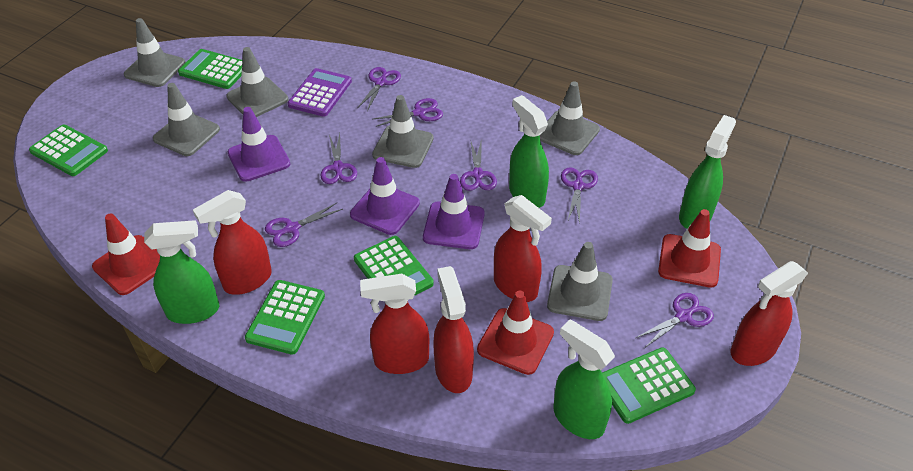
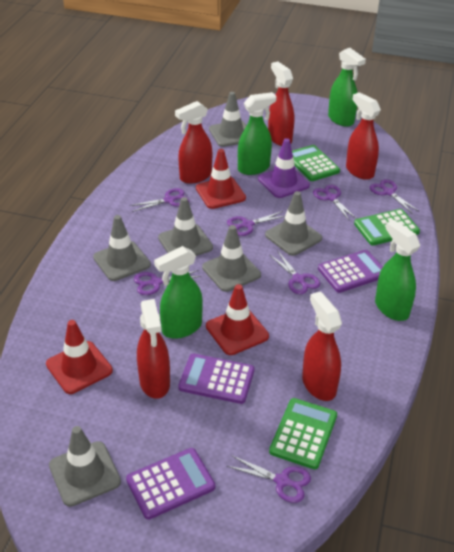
green calculator: 5 -> 3
purple calculator: 1 -> 3
purple traffic cone: 3 -> 1

